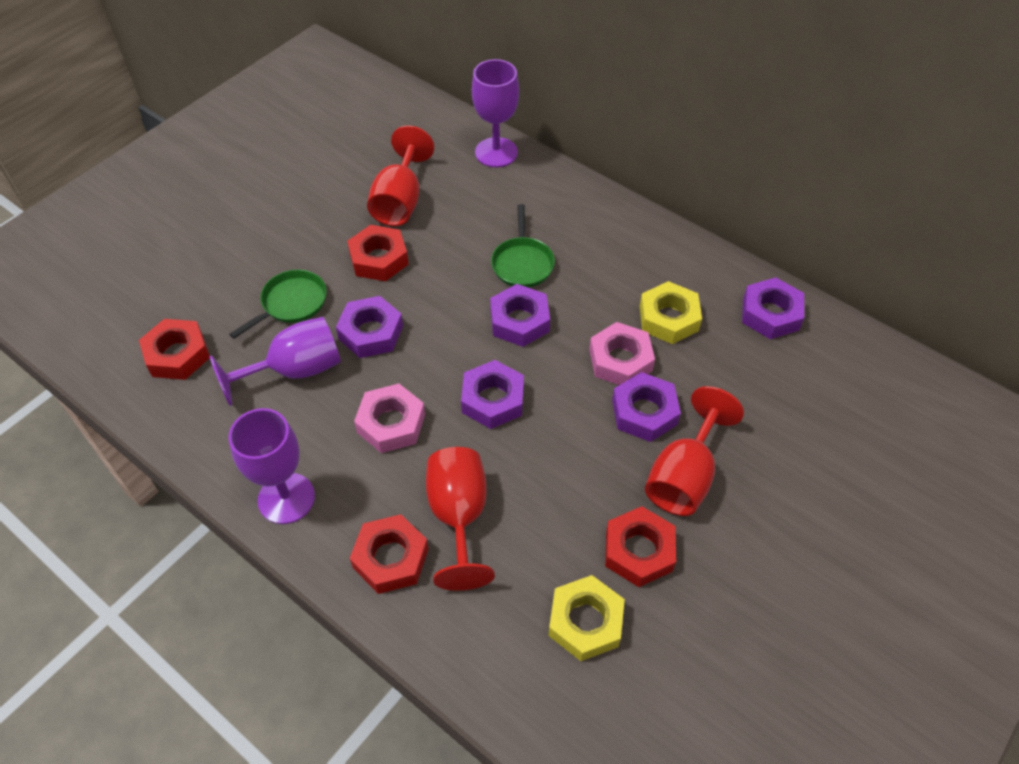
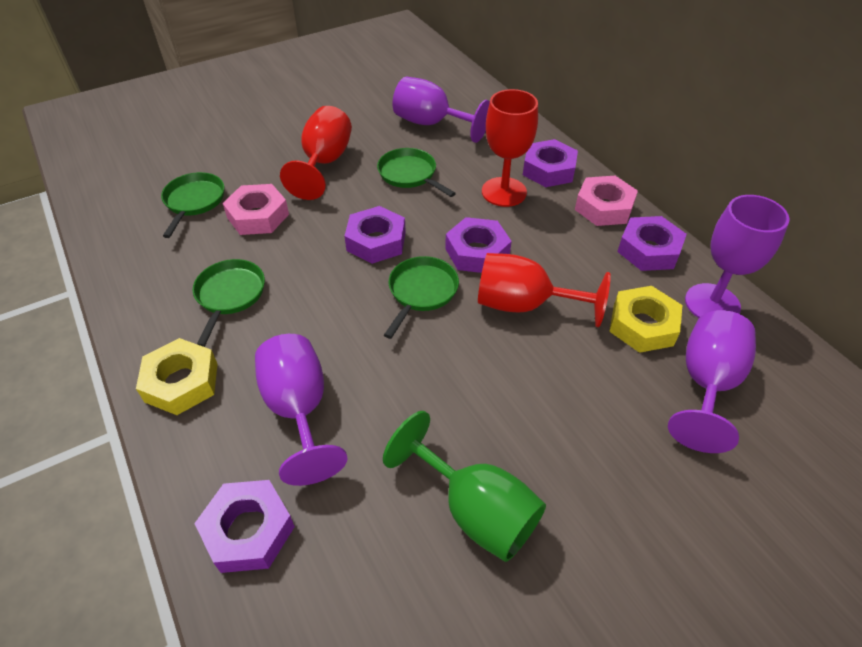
green goblet: 0 -> 1
green pan: 2 -> 4
purple goblet: 3 -> 4
red nut: 4 -> 0

